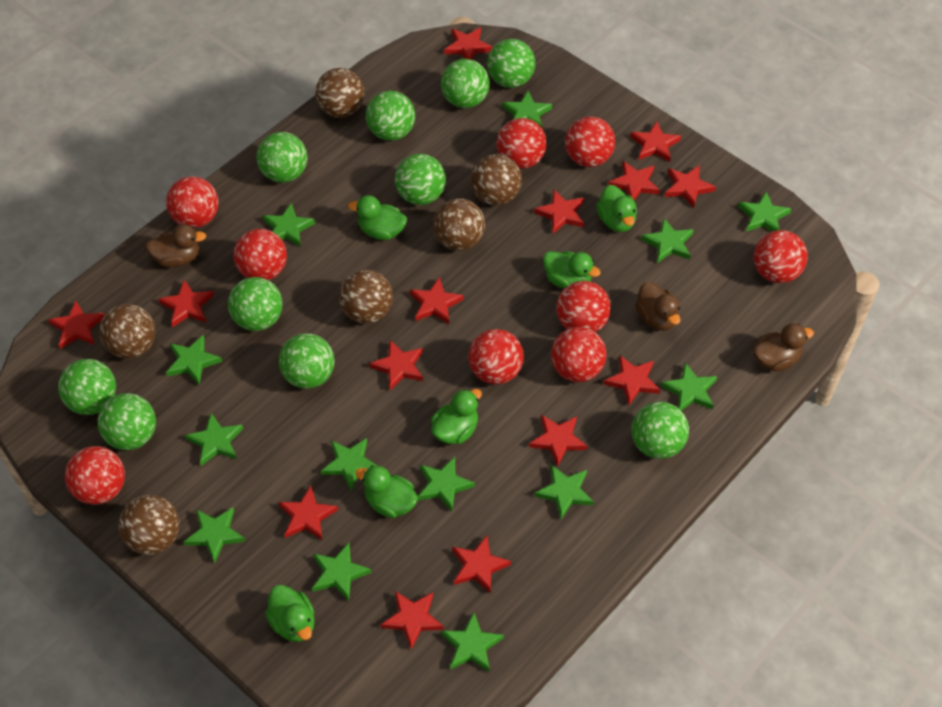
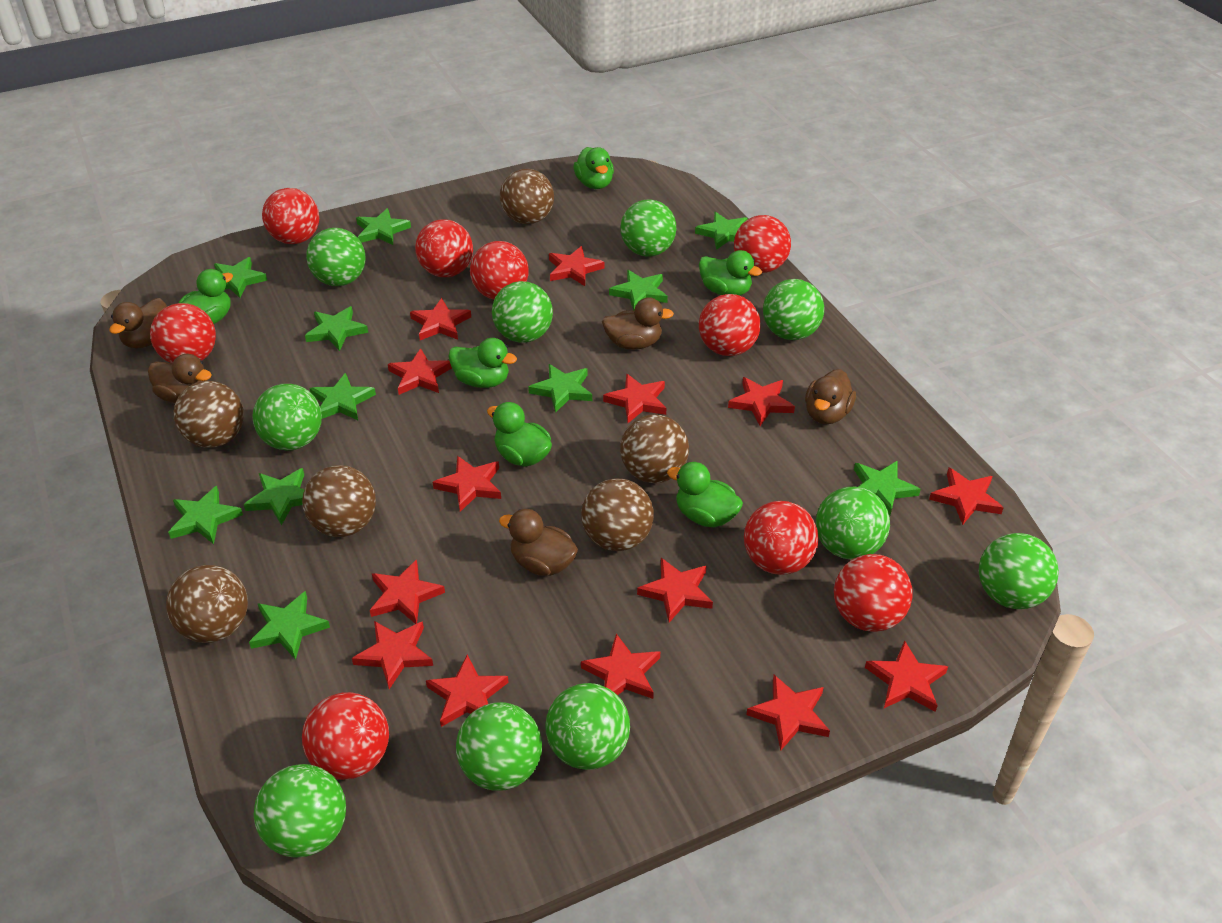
brown duck: 3 -> 5
green star: 13 -> 11

